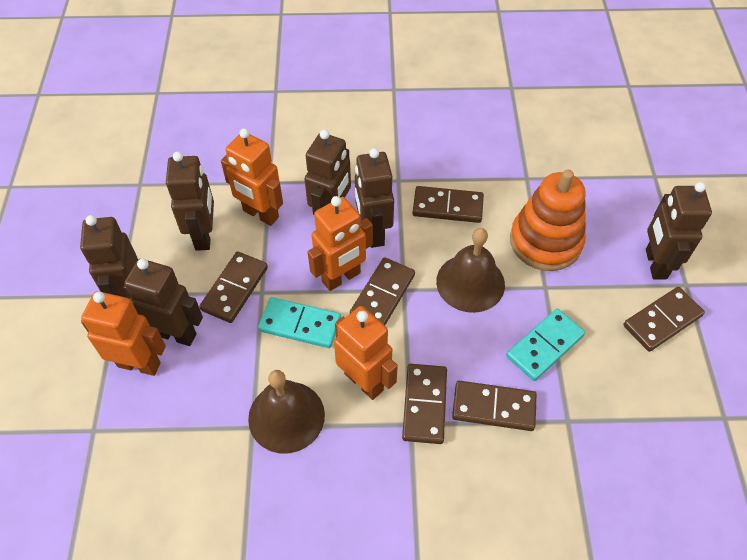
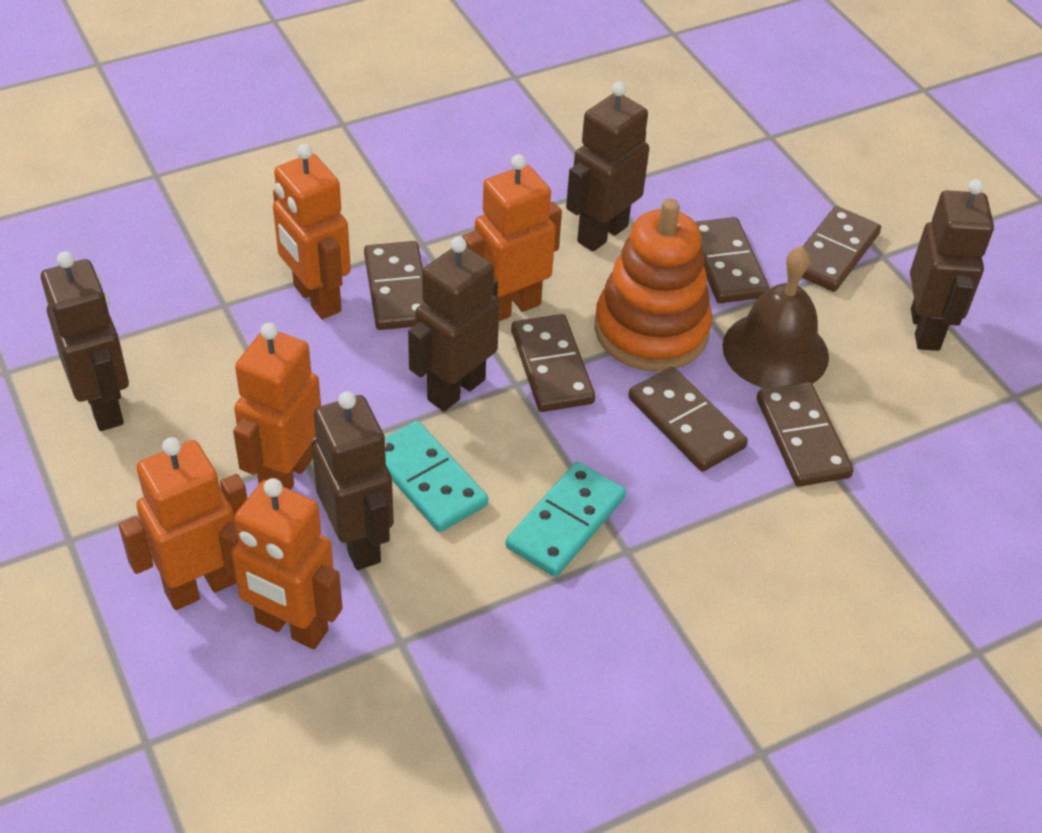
brown bell: 2 -> 1
brown robot: 6 -> 5
orange robot: 4 -> 5

